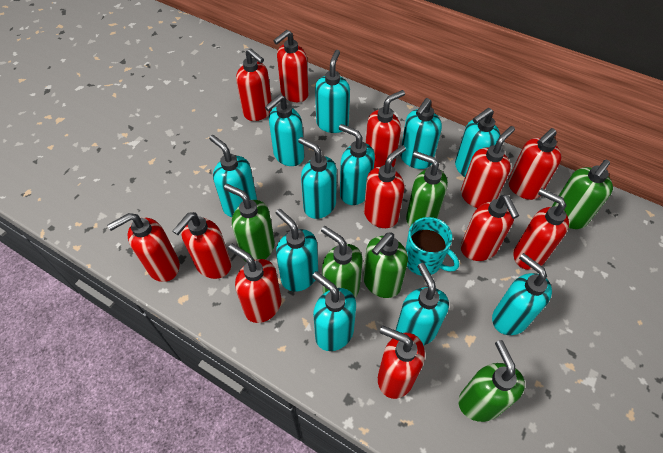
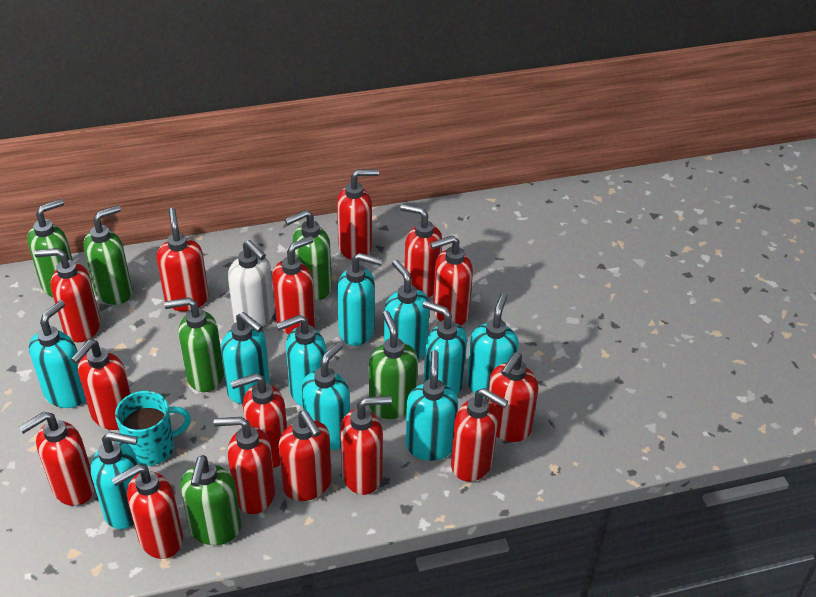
red soap dispenser: 12 -> 15
turquoise soap dispenser: 11 -> 10
white soap dispenser: 0 -> 1

